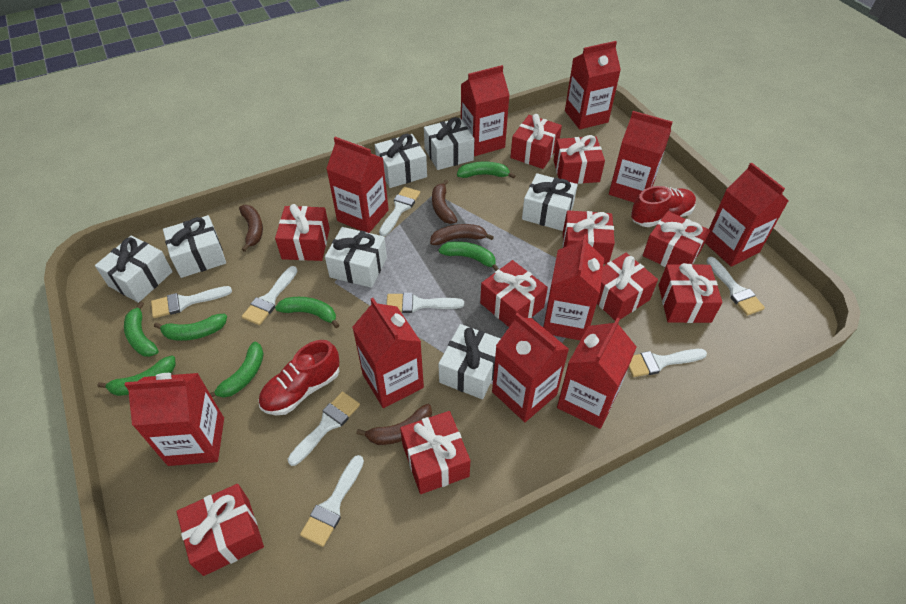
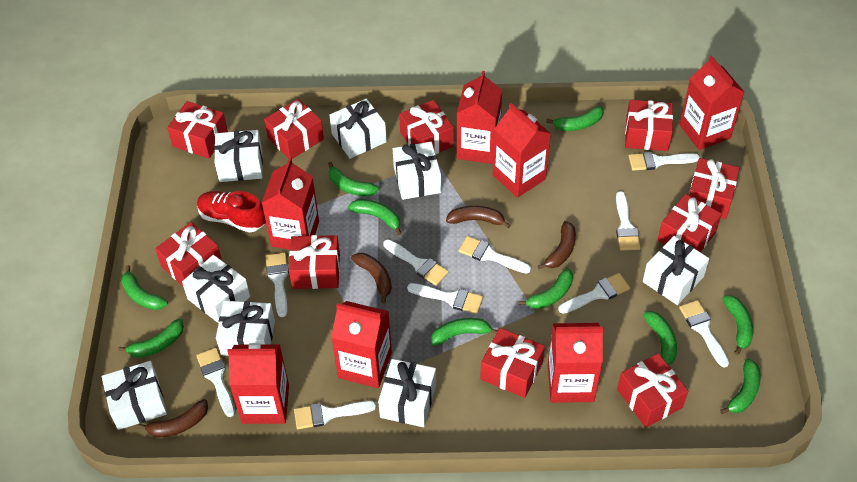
green banana: 7 -> 10
red carton: 10 -> 7
red shoe: 2 -> 1
white brush: 8 -> 10
white gift: 7 -> 8

